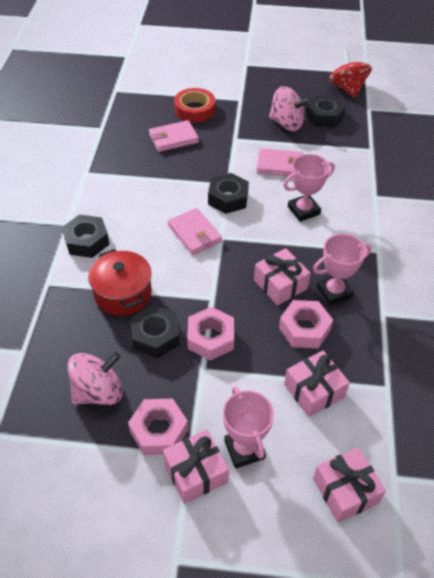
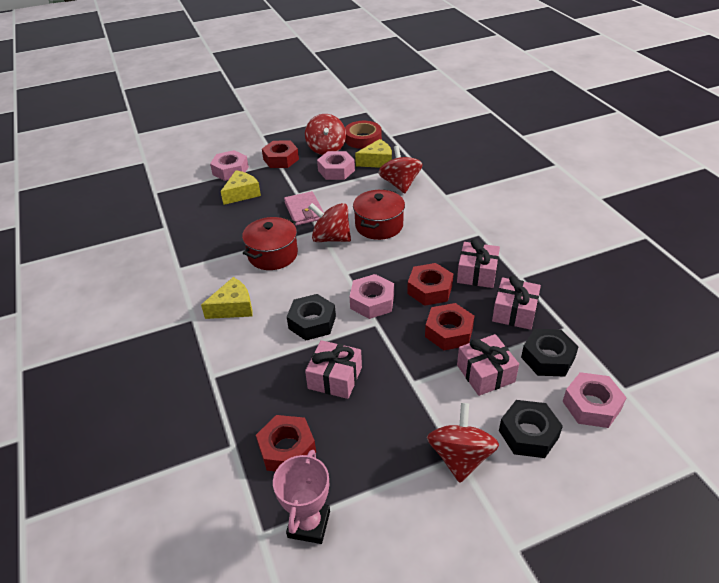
black nut: 4 -> 3
pink nut: 3 -> 4
pink spinning top: 2 -> 0
pink trophy: 3 -> 1
pink wallet: 3 -> 1
red nut: 0 -> 4
red pot: 1 -> 2
red spinning top: 1 -> 4
yellow cheese: 0 -> 3

